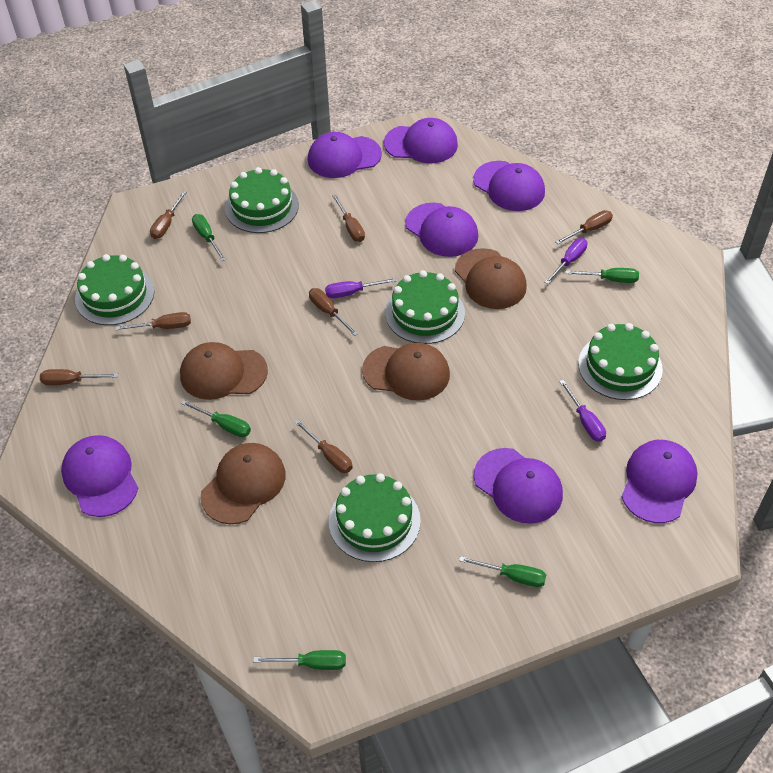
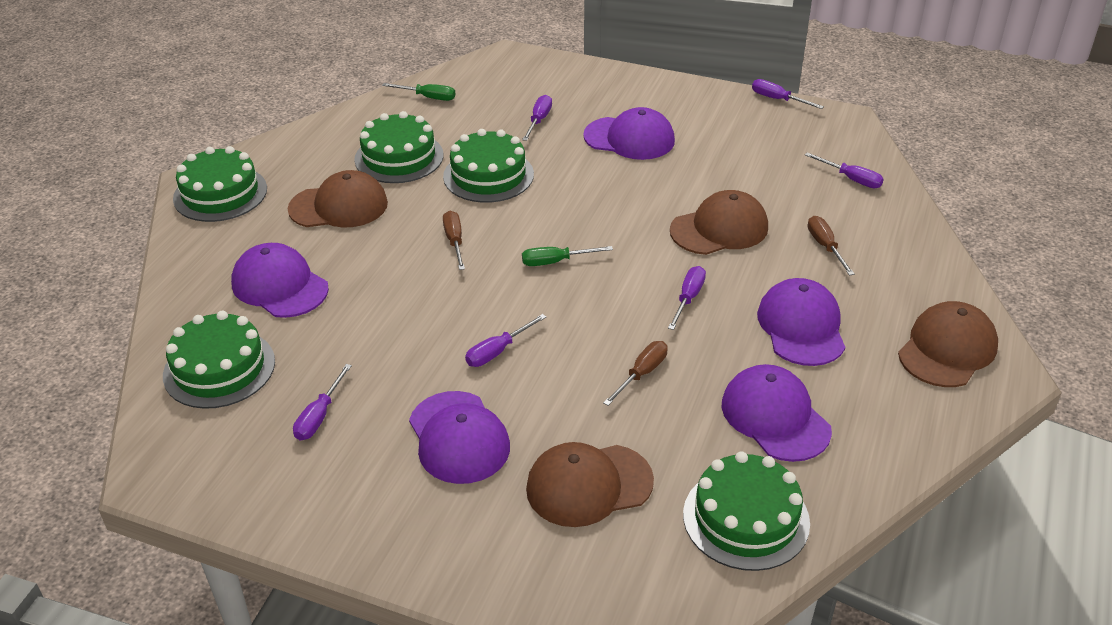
brown screwdriver: 7 -> 3
green screwdriver: 5 -> 2
purple cap: 7 -> 5
purple screwdriver: 3 -> 6

